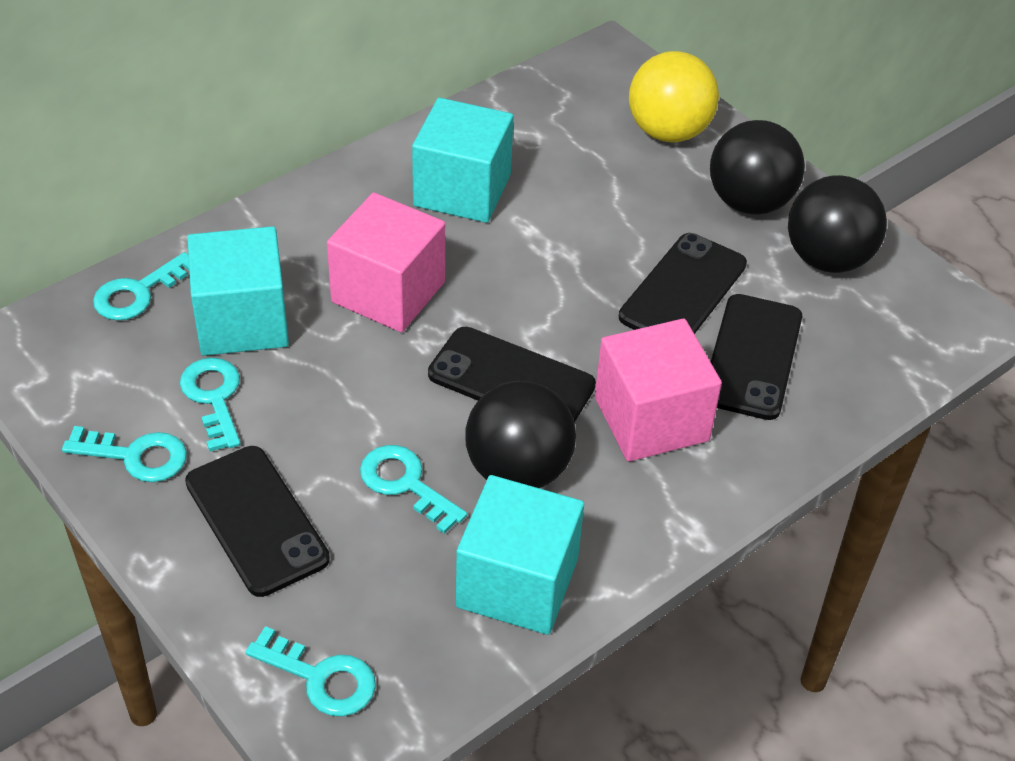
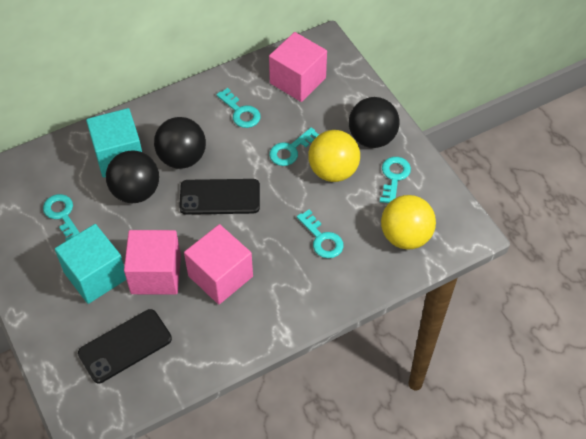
black phone: 4 -> 2
pink cube: 2 -> 3
turquoise cube: 3 -> 2
yellow ball: 1 -> 2

